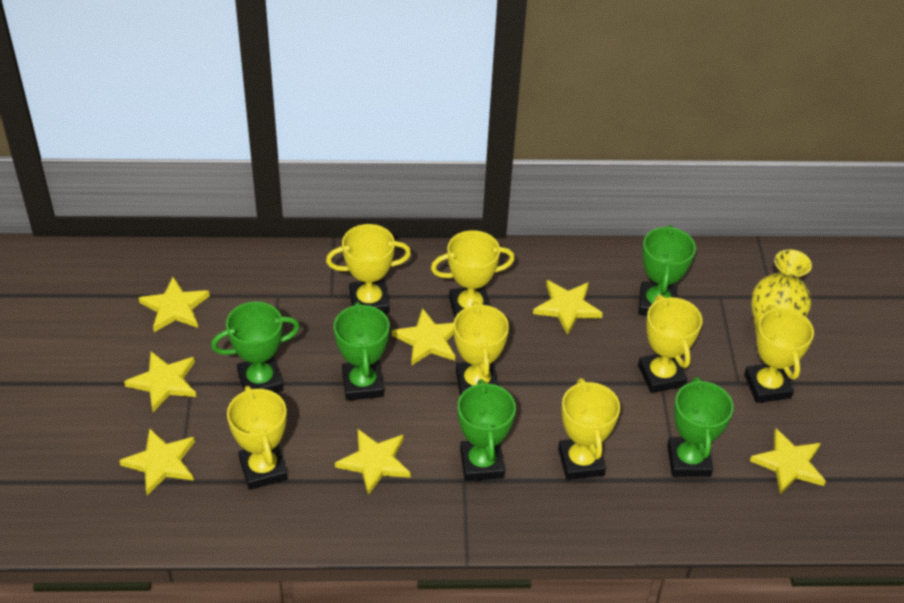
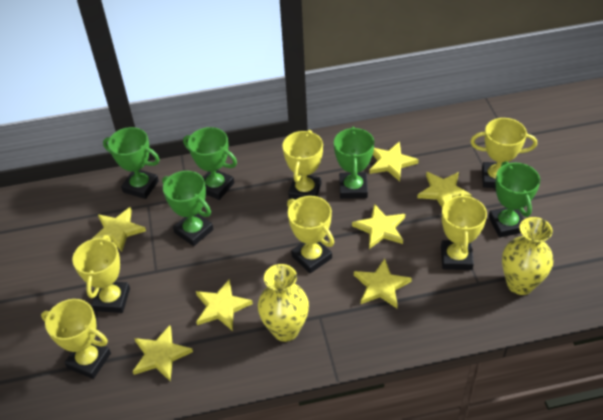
yellow trophy: 7 -> 6
yellow vase: 1 -> 2

